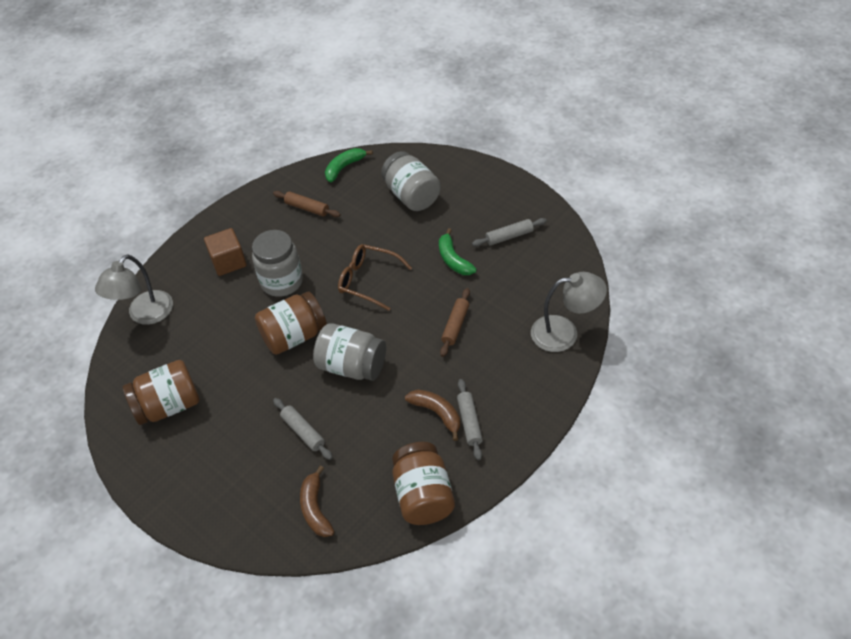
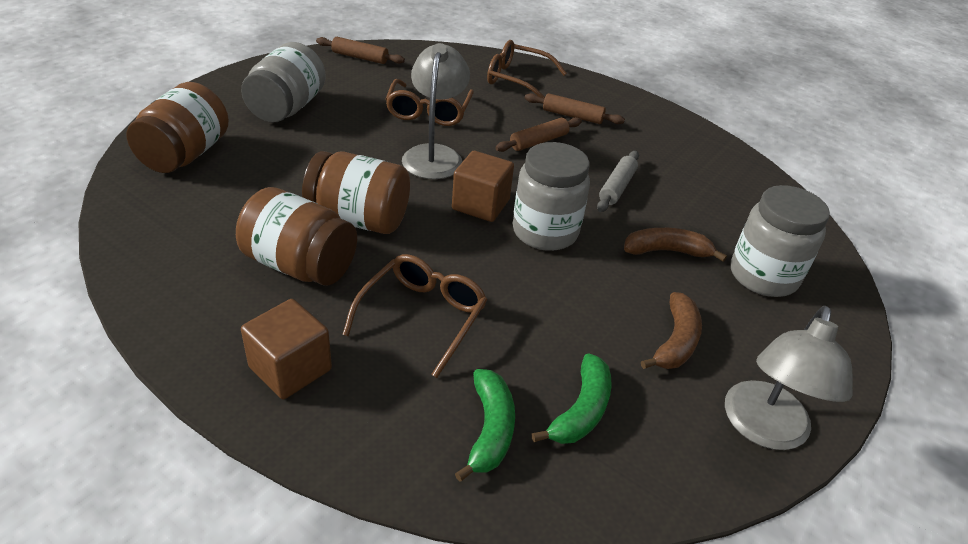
brown cube: 1 -> 2
brown glasses: 1 -> 3
brown rolling pin: 2 -> 3
grey rolling pin: 3 -> 1

